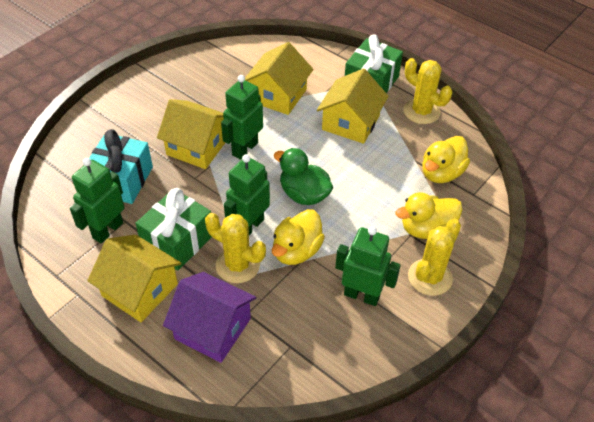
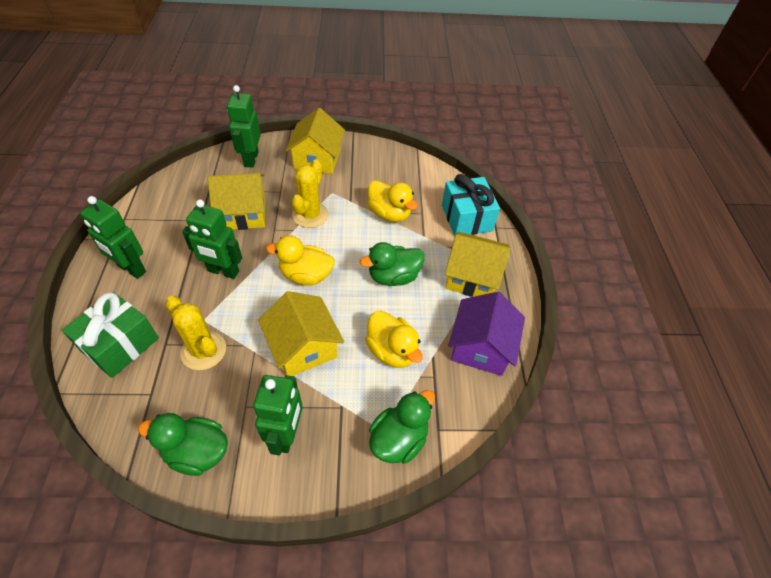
green duck: 1 -> 3
green gift: 2 -> 1
yellow cactus: 3 -> 2

